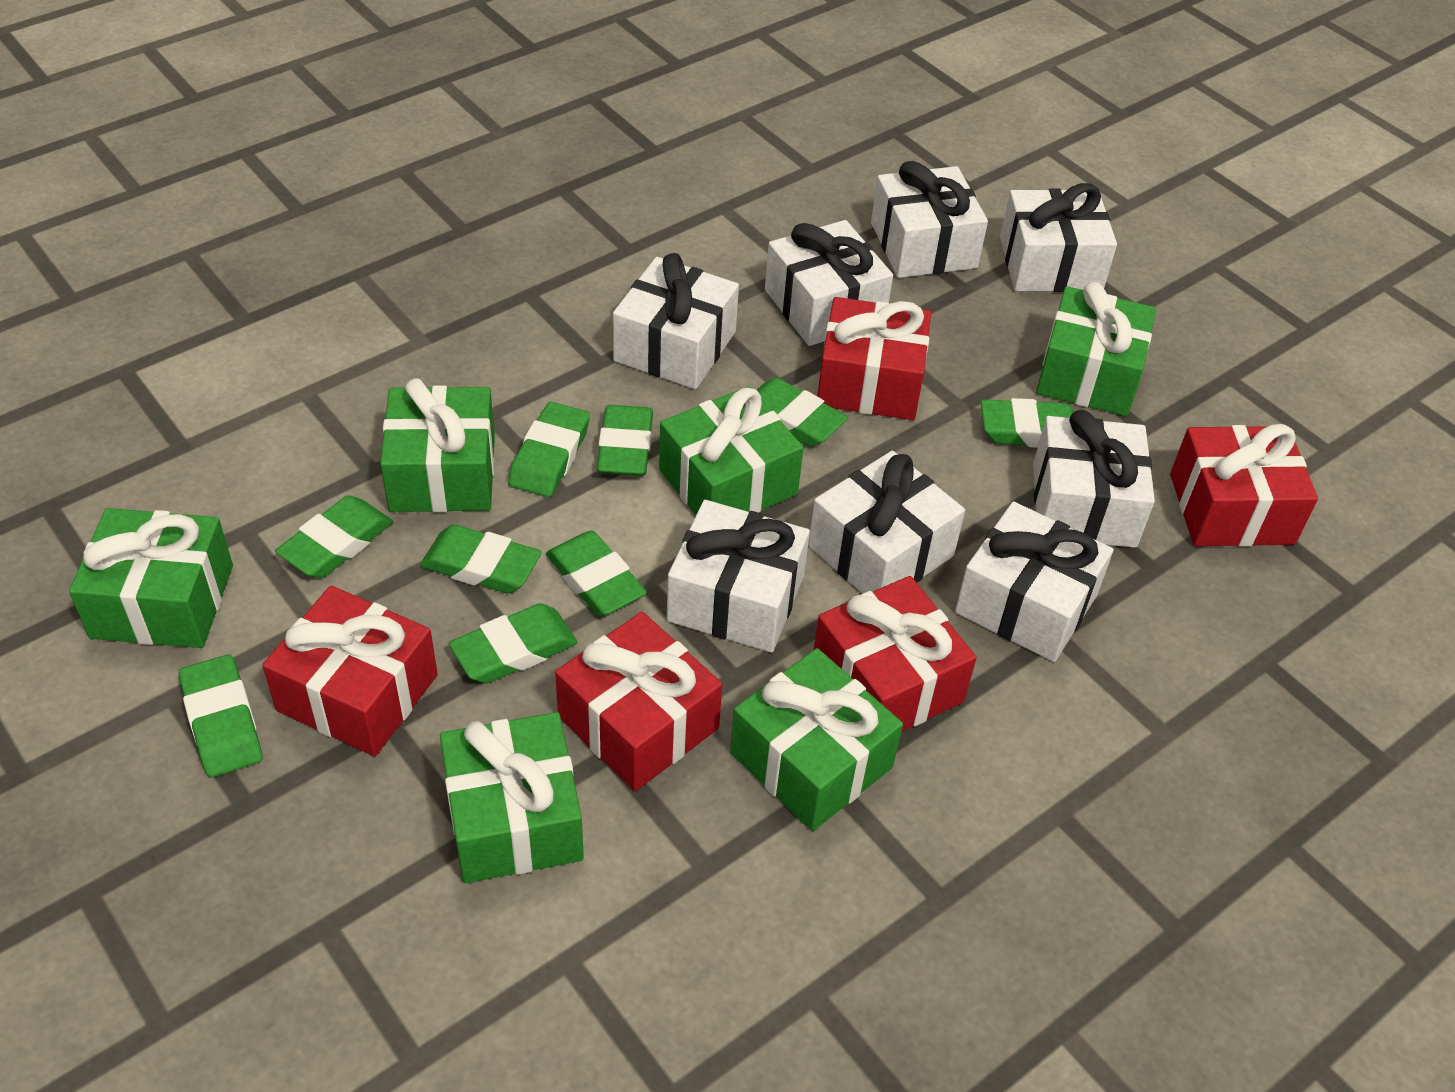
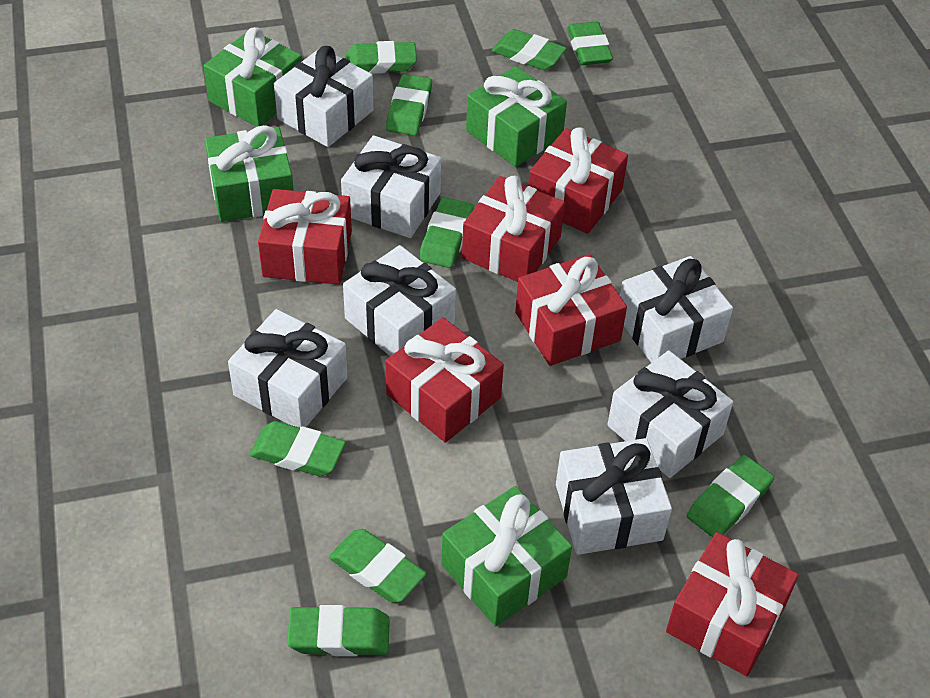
green gift: 6 -> 4
red gift: 5 -> 6
white gift: 8 -> 7

